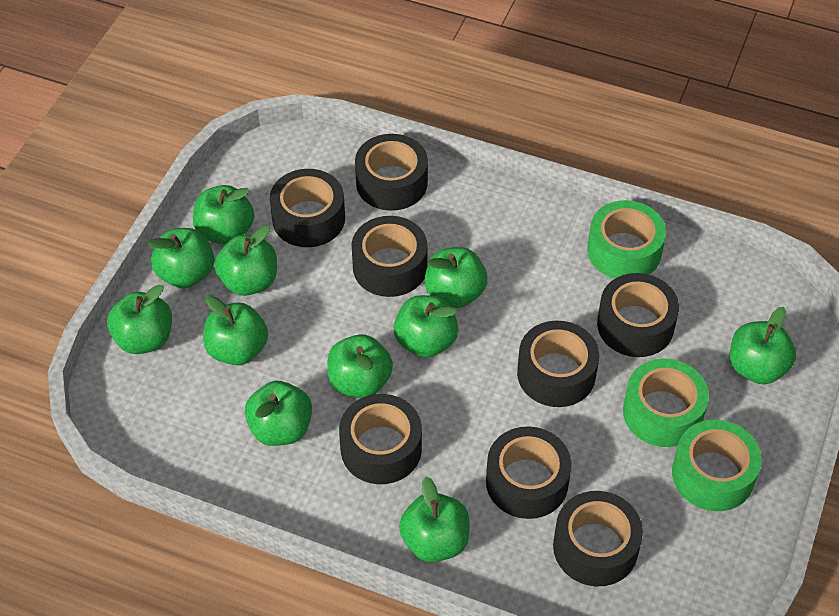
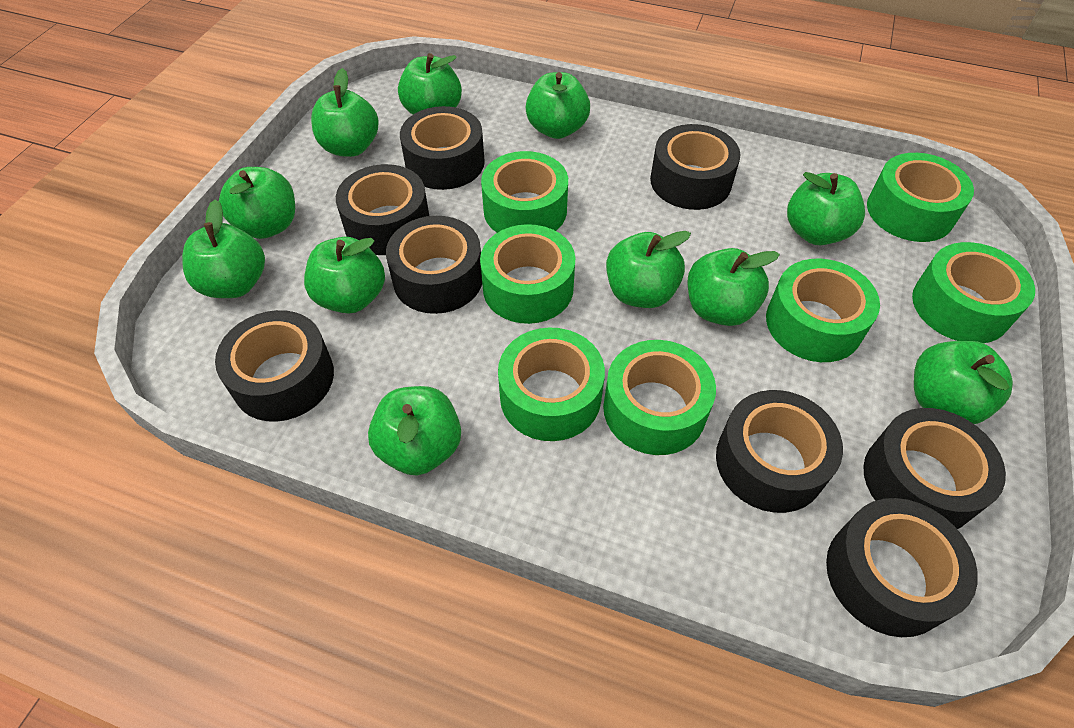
green tape: 3 -> 7

